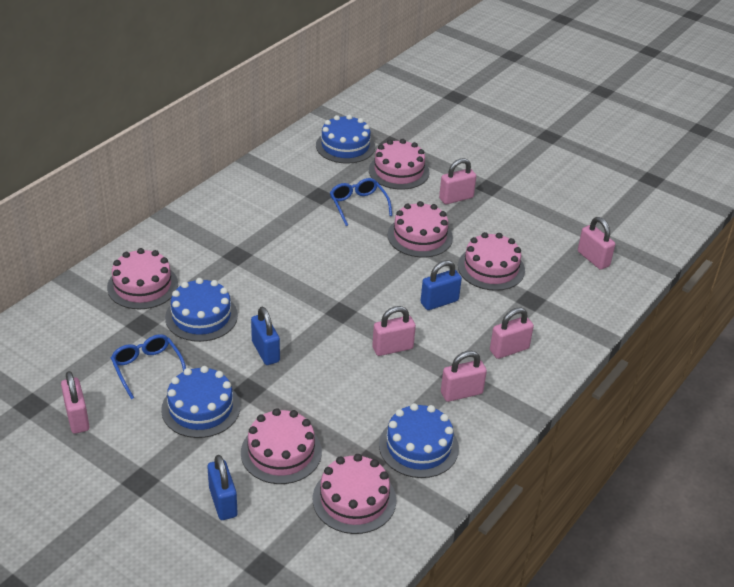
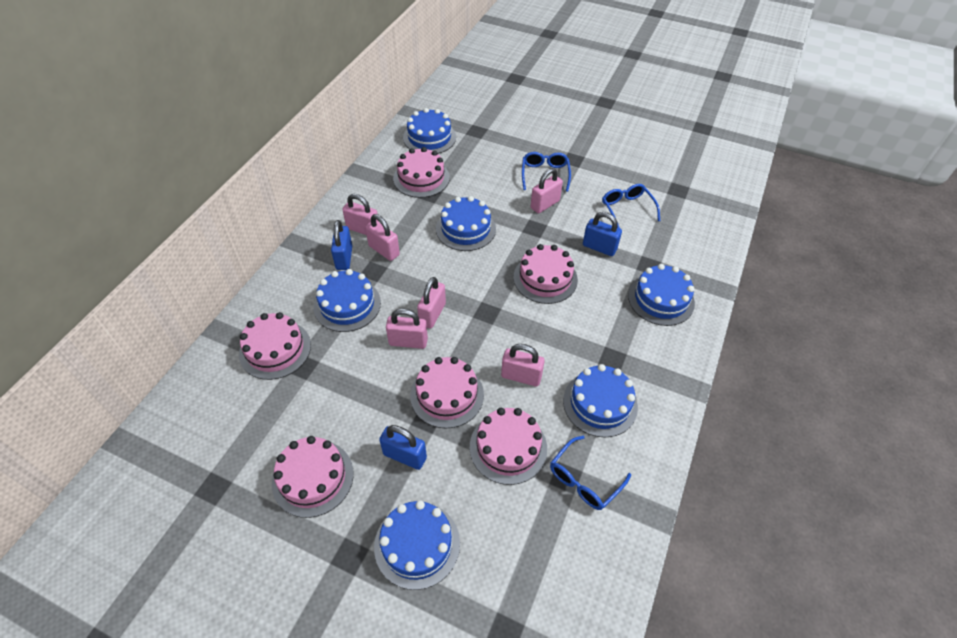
blue cake: 4 -> 6
blue glasses: 2 -> 3

